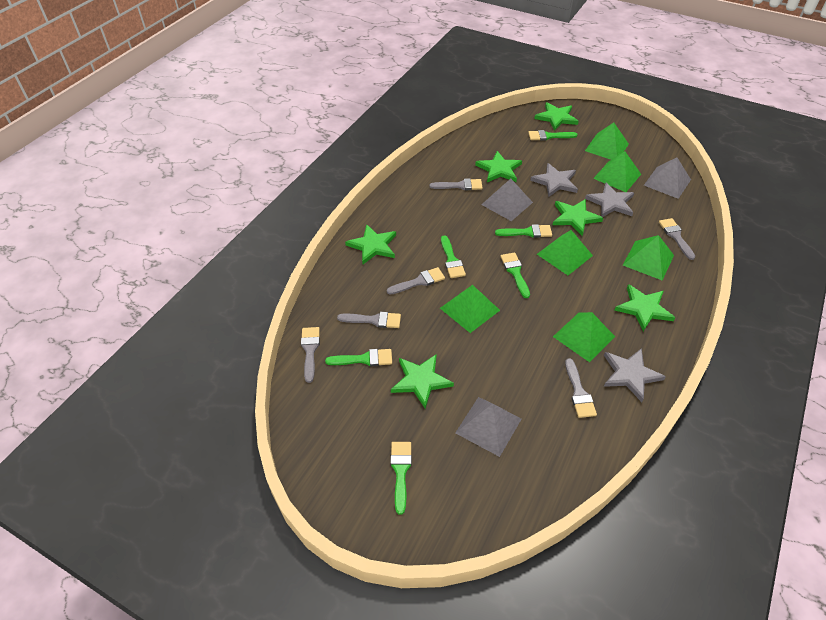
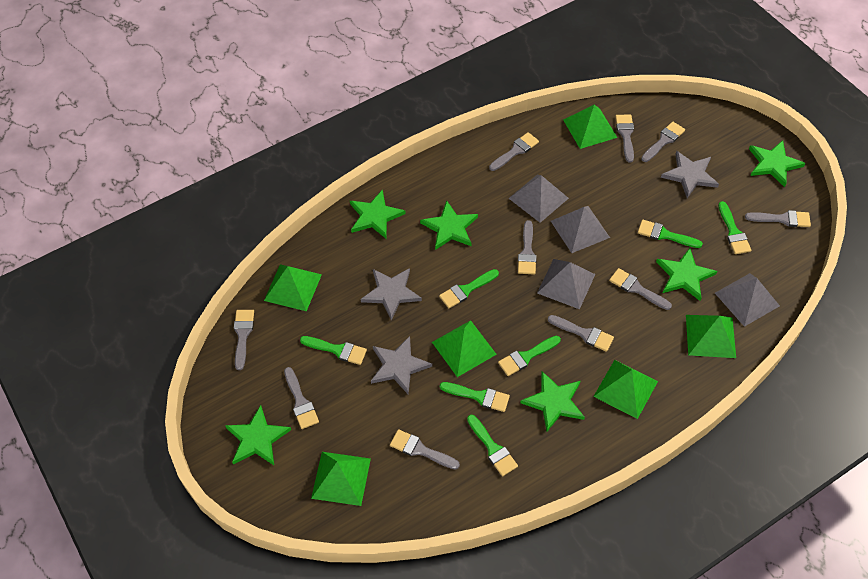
green brush: 6 -> 7
grey brush: 6 -> 10
grey pyramid: 3 -> 4

